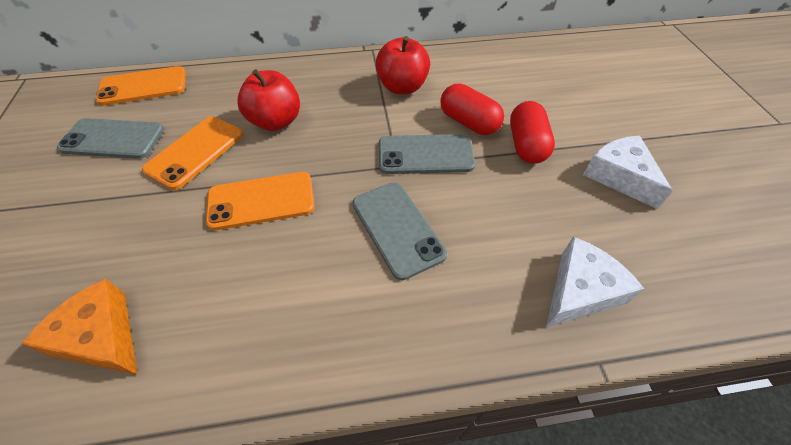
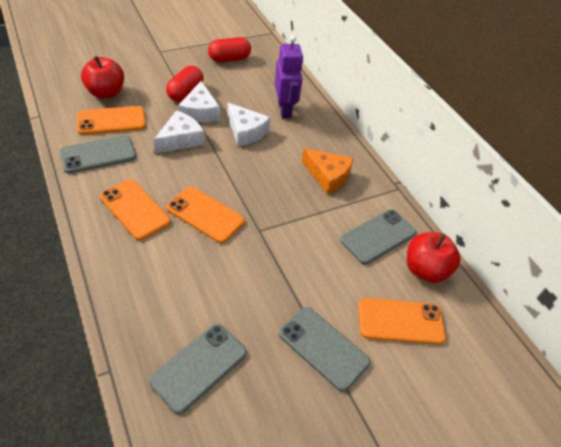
grey phone: 3 -> 4
orange phone: 3 -> 4
purple robot: 0 -> 1
white cheese: 2 -> 3

